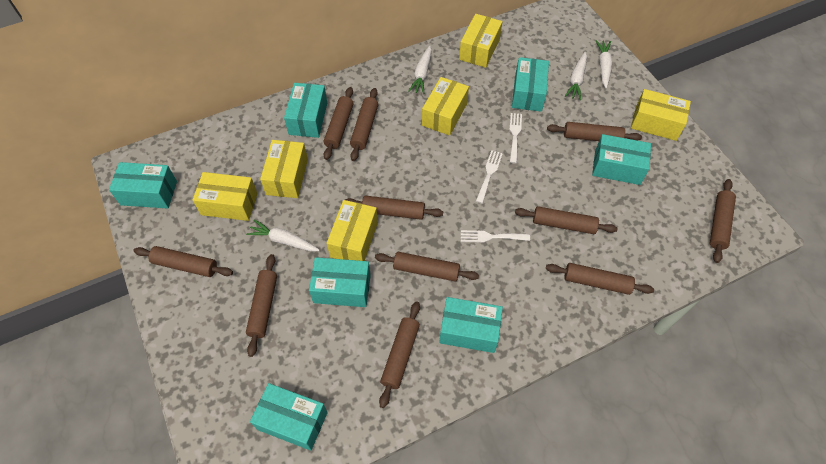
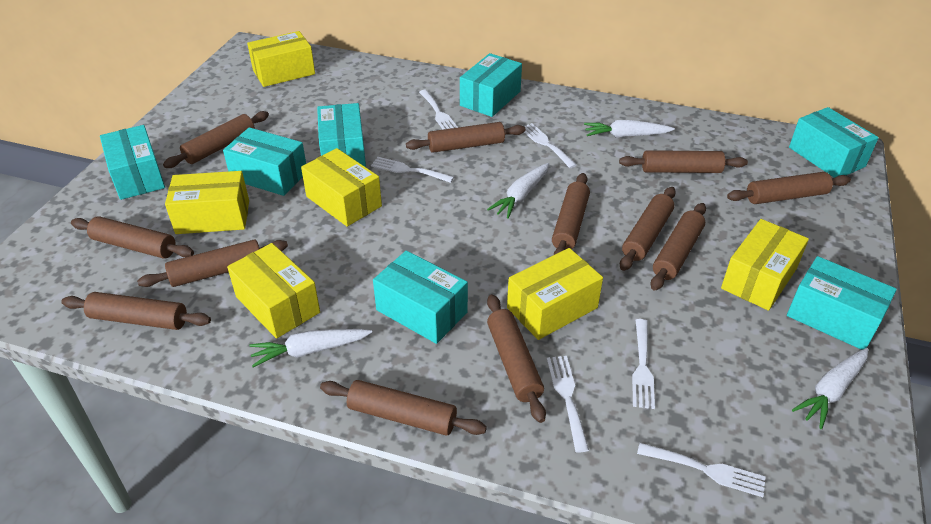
brown rolling pin: 11 -> 12
white fork: 3 -> 6

